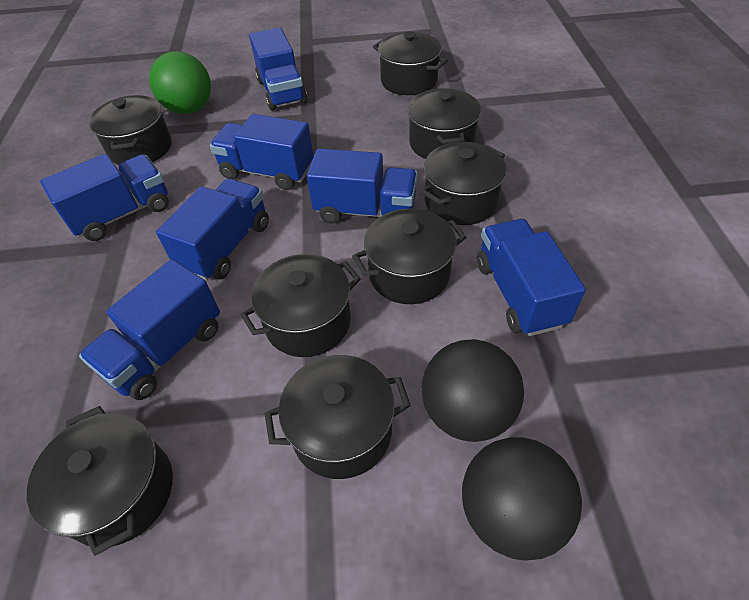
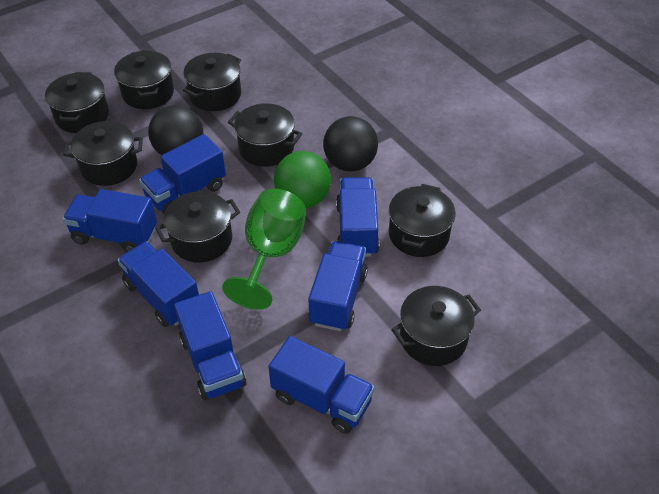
green goblet: 0 -> 1

